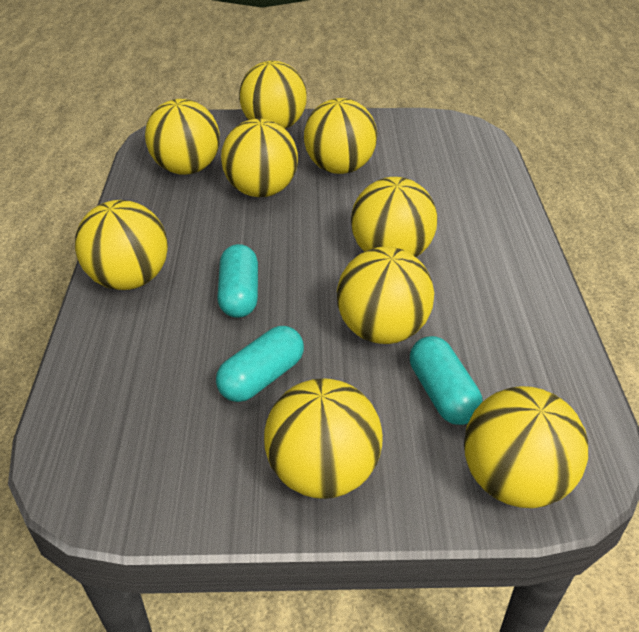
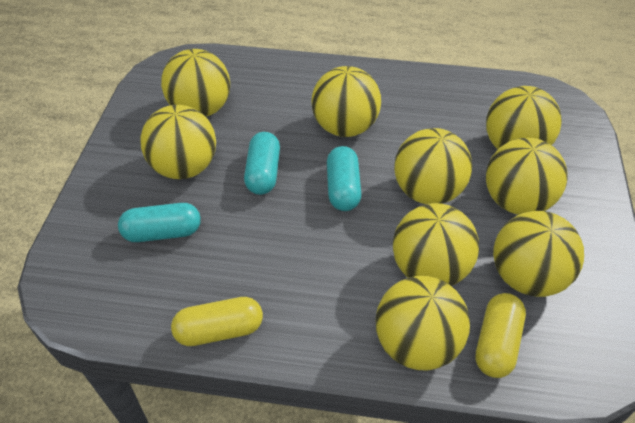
yellow capsule: 0 -> 2

